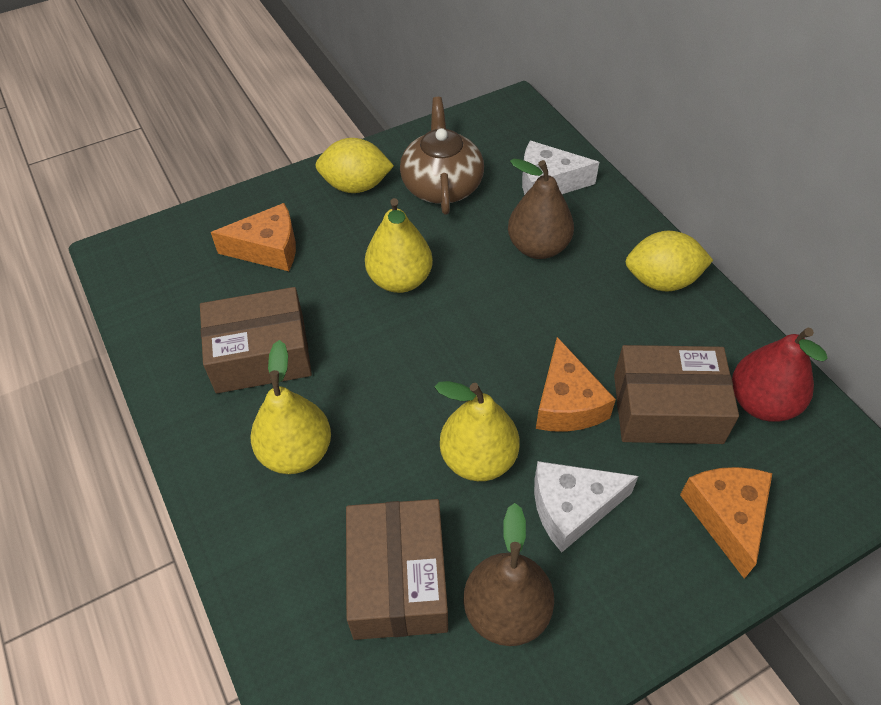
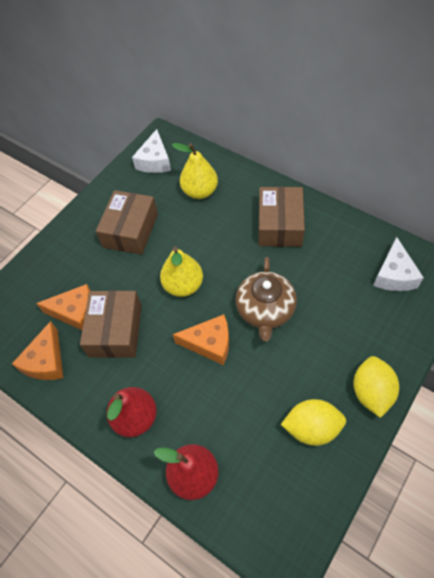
brown pear: 2 -> 0
red pear: 1 -> 2
yellow pear: 3 -> 2

